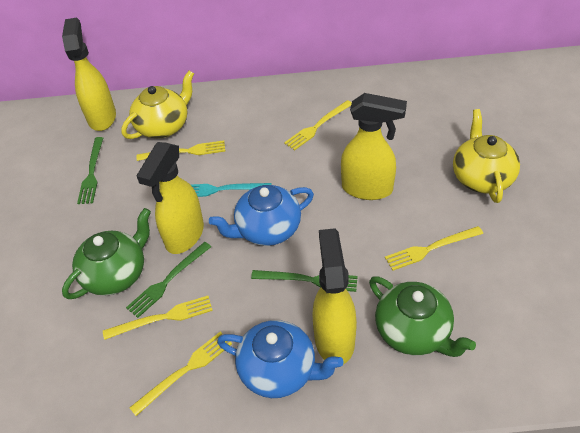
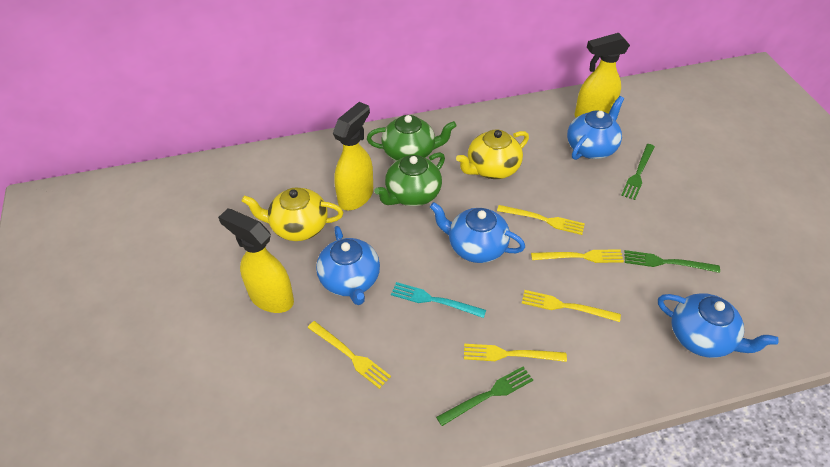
blue teapot: 2 -> 4
yellow spray bottle: 4 -> 3

